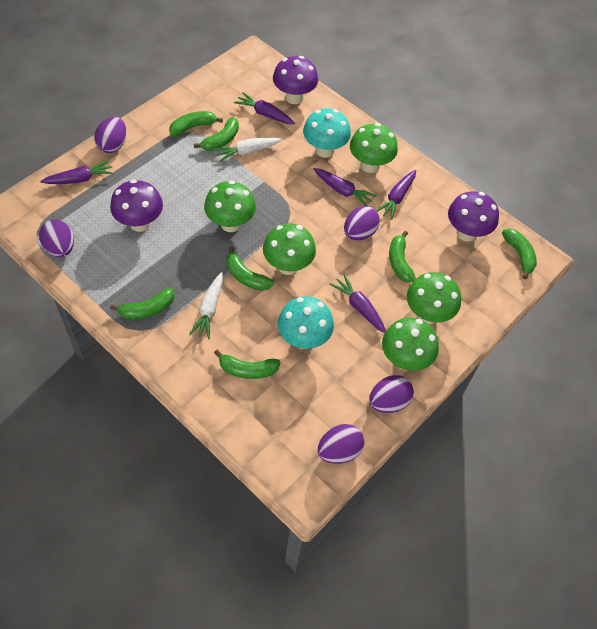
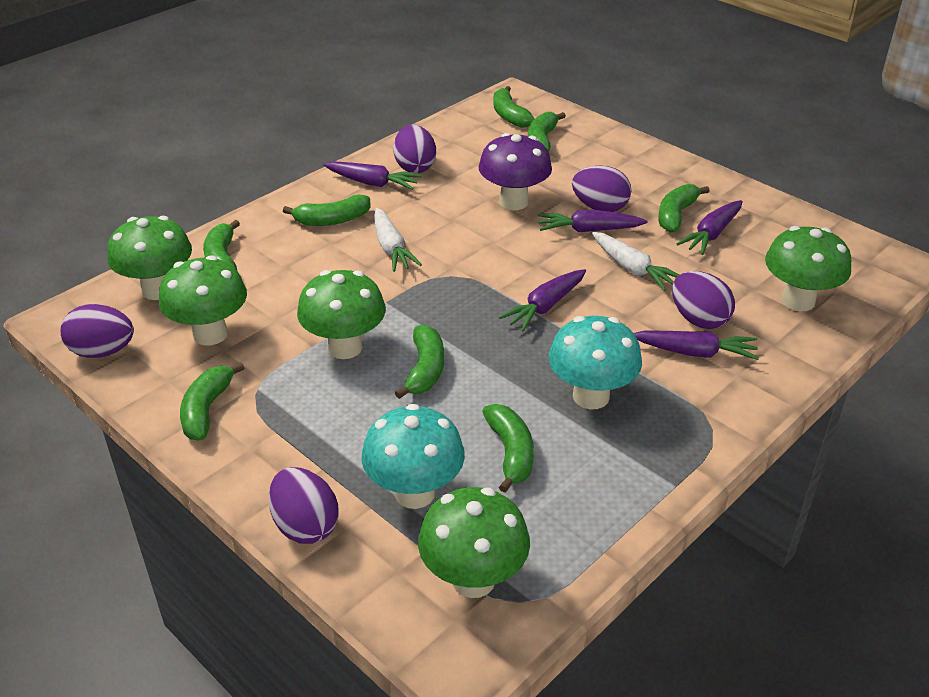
green banana: 7 -> 8
purple mushroom: 3 -> 1

